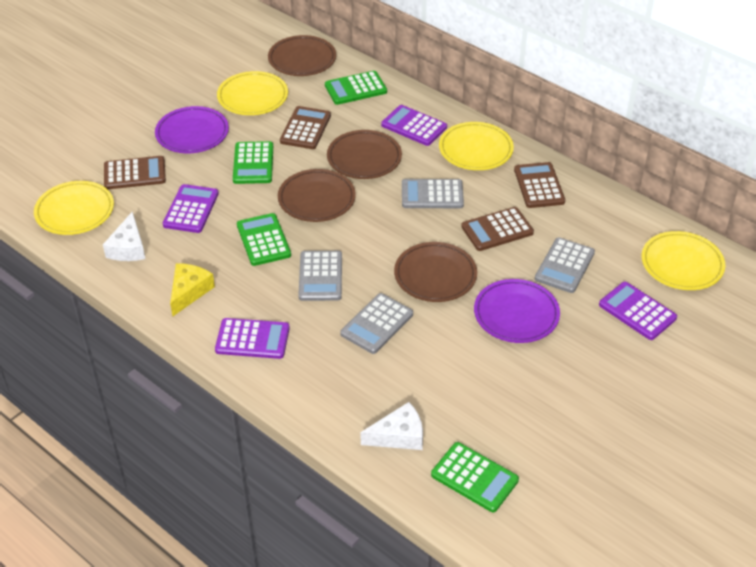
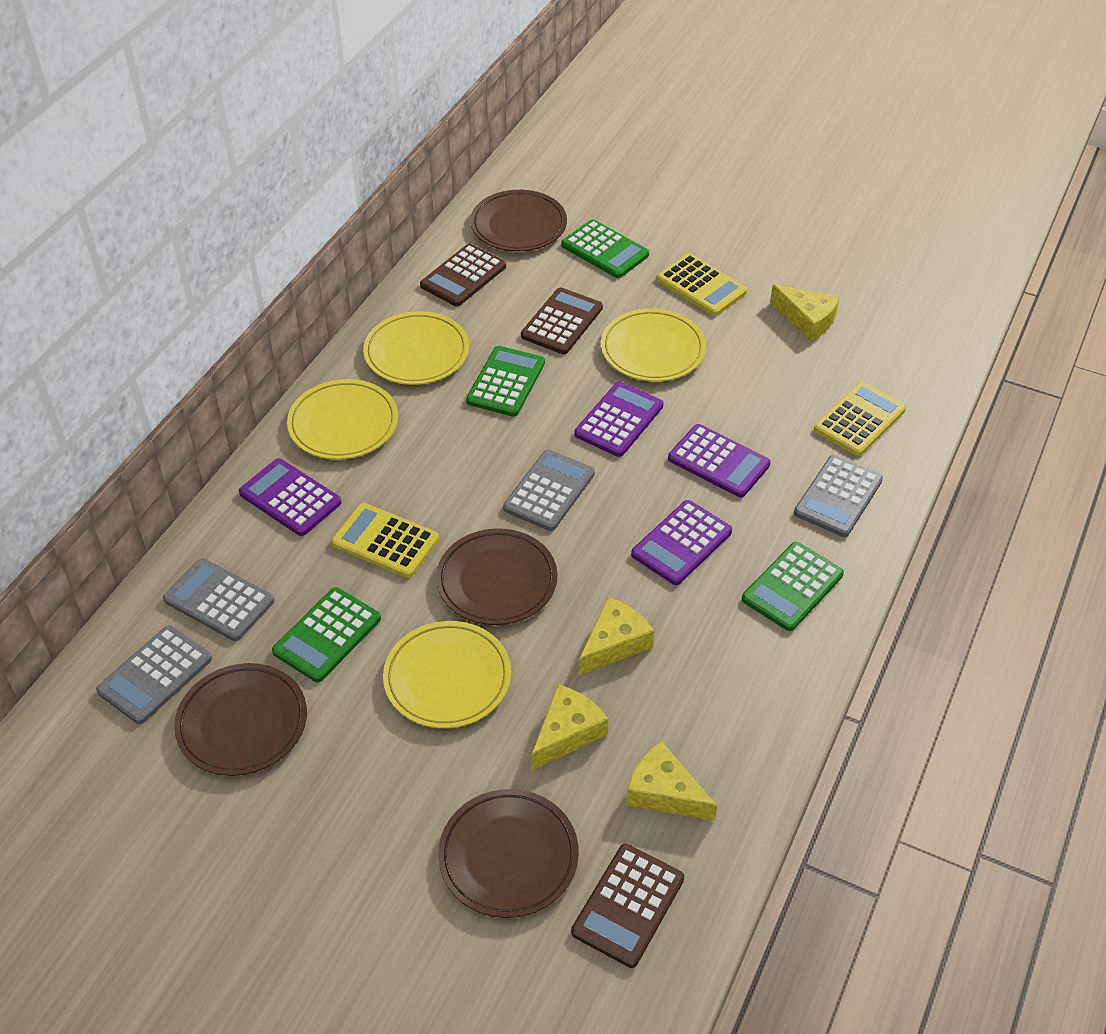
brown calculator: 4 -> 3
purple plate: 2 -> 0
white cheese: 2 -> 0
yellow calculator: 0 -> 3
yellow cheese: 1 -> 4

